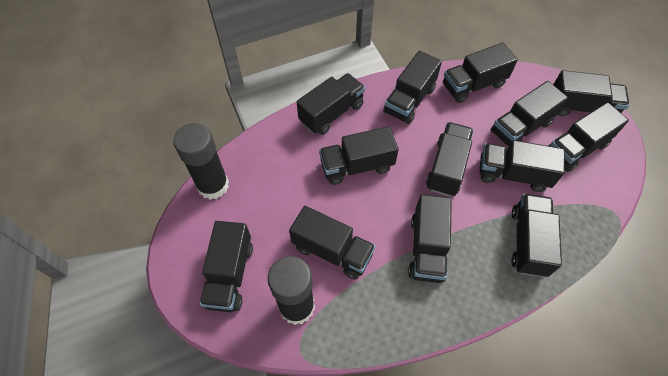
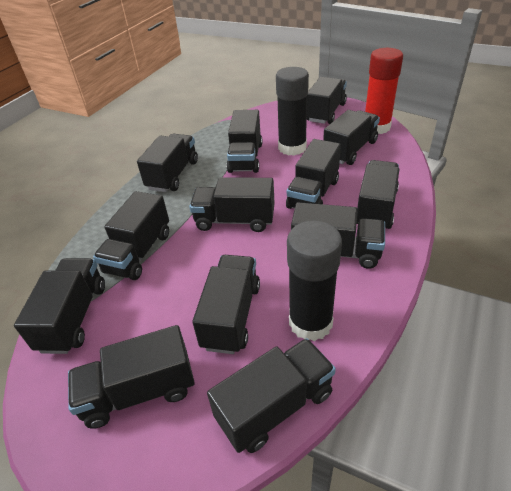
red glue stick: 0 -> 1

